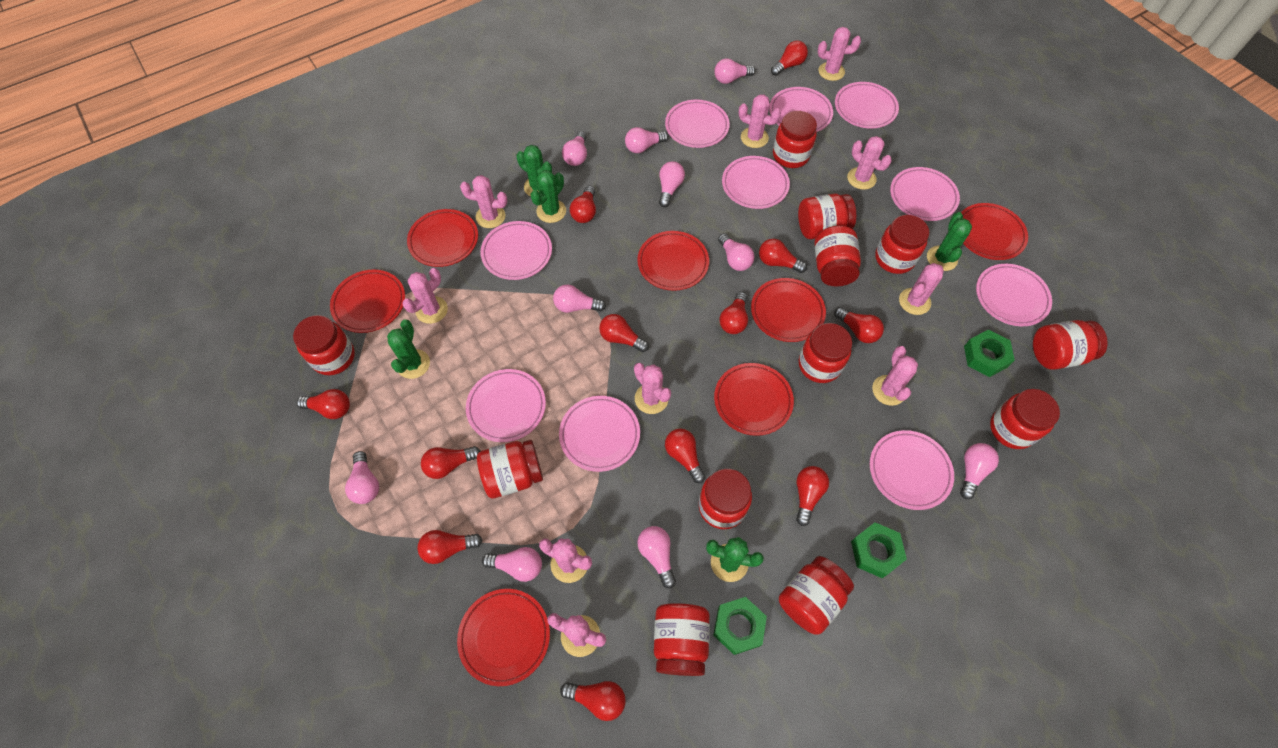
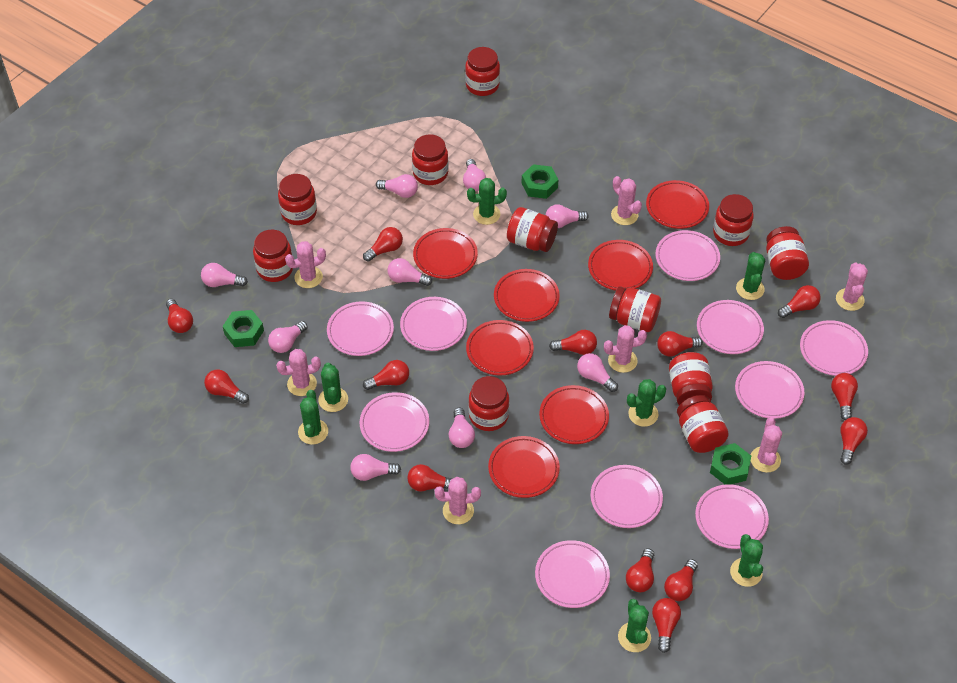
green cactus: 5 -> 7
pink cactus: 10 -> 7
pink light bulb: 10 -> 9
red jar: 12 -> 11
red light bulb: 12 -> 13

